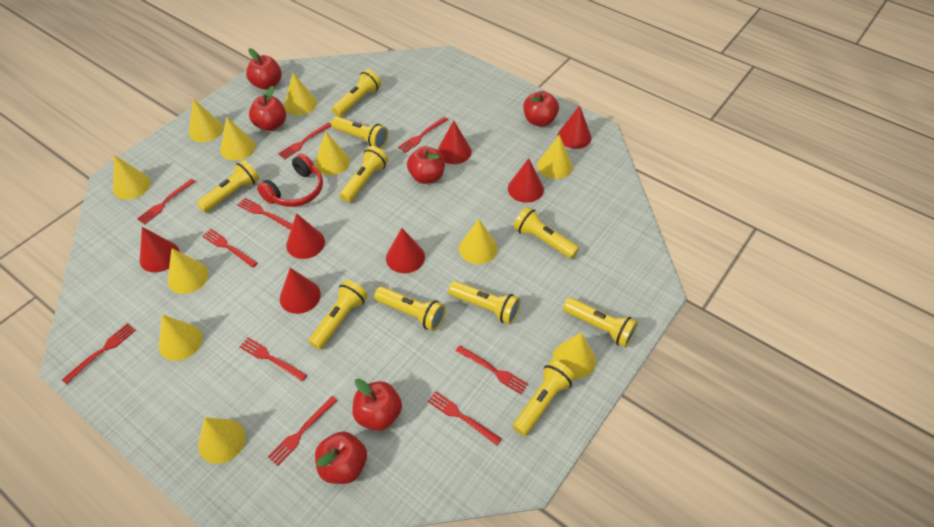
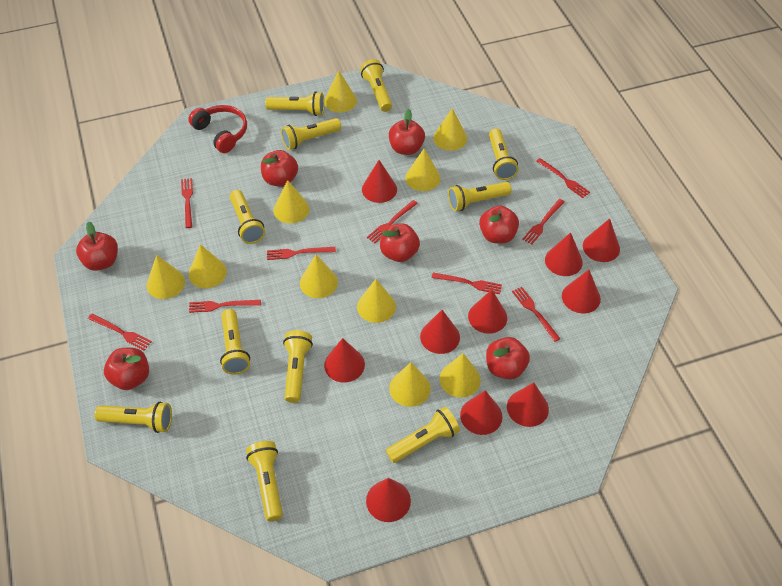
red apple: 6 -> 7
red cone: 7 -> 10
red fork: 10 -> 9
yellow cone: 11 -> 10
yellow flashlight: 10 -> 11

